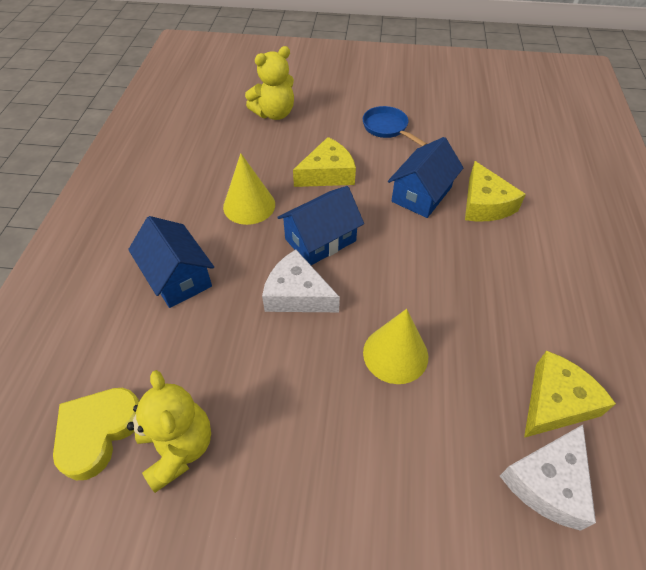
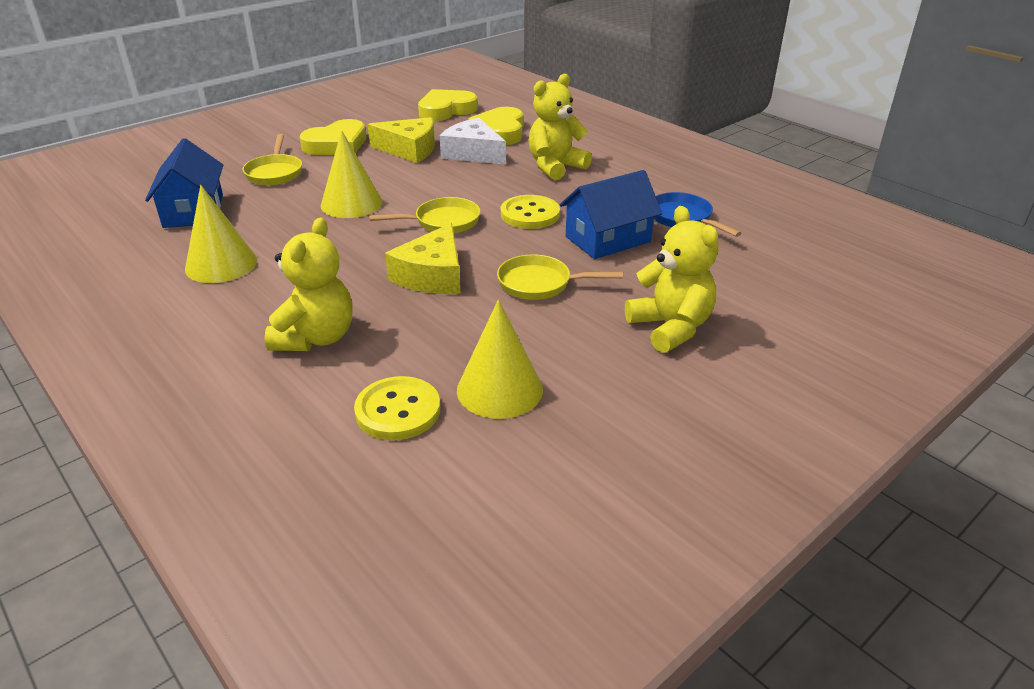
blue house: 3 -> 2
white cheese: 2 -> 1
yellow button: 0 -> 2
yellow cheese: 3 -> 2
yellow cone: 2 -> 3
yellow heart: 1 -> 3
yellow pan: 0 -> 3
yellow teddy bear: 2 -> 3

